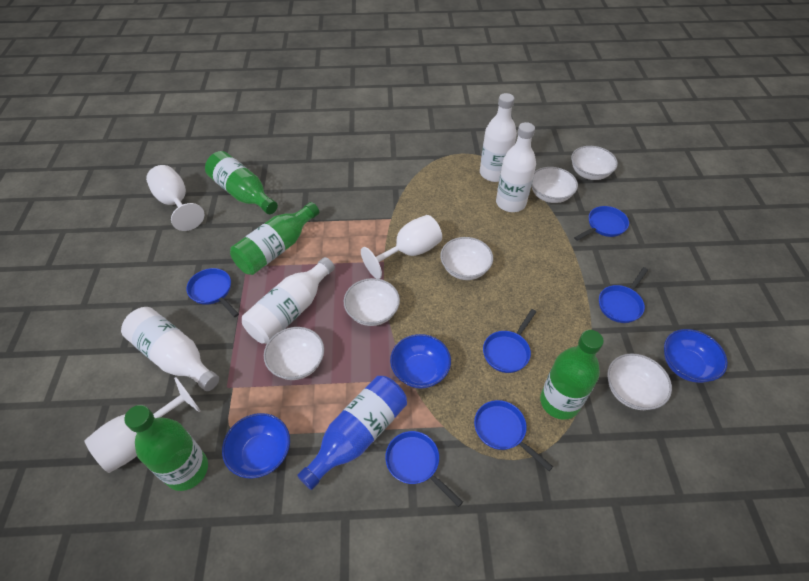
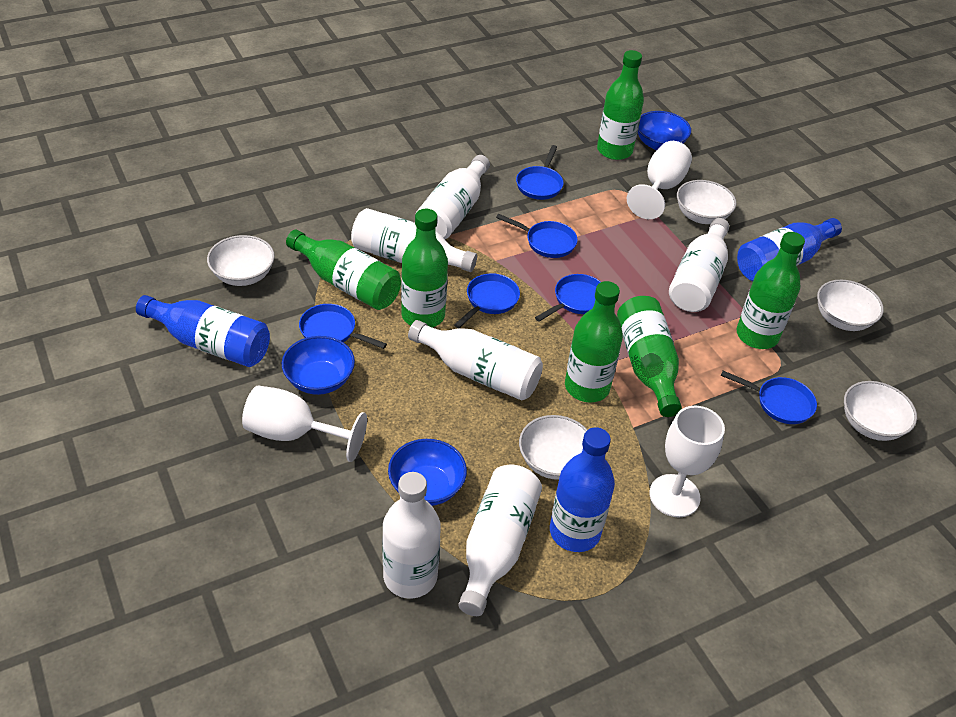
blue bottle: 1 -> 3
green bottle: 4 -> 6
white bottle: 4 -> 6
white bowl: 6 -> 5

